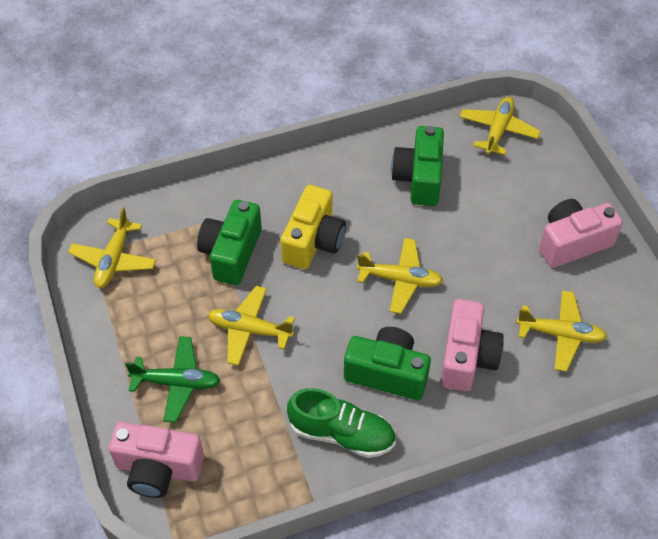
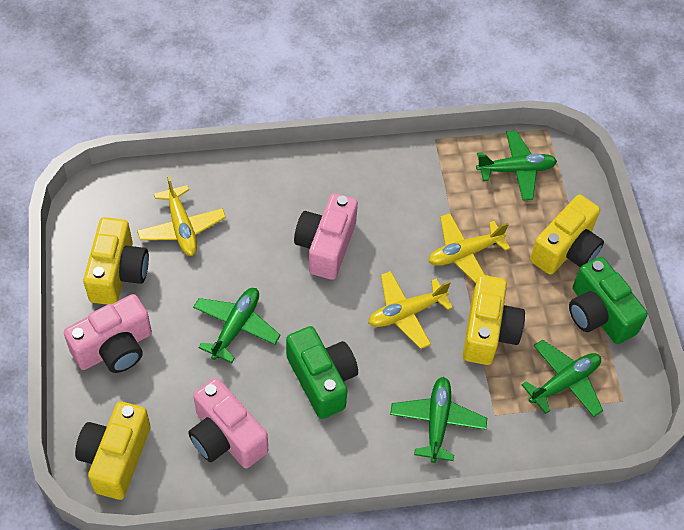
green camera: 3 -> 2
green plane: 1 -> 4
green shoe: 1 -> 0
yellow camera: 1 -> 4
yellow plane: 5 -> 3

